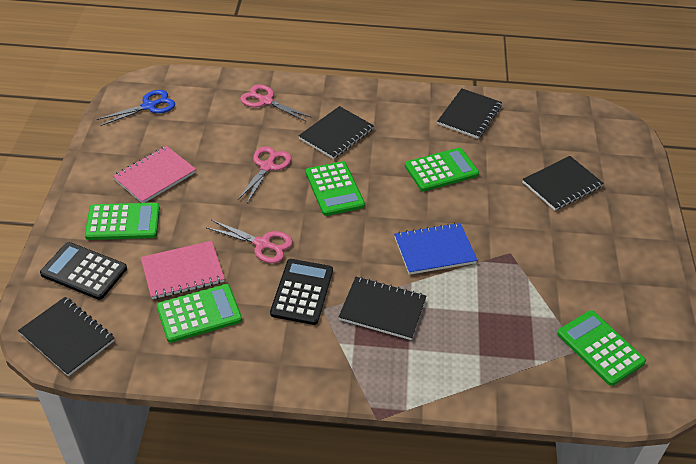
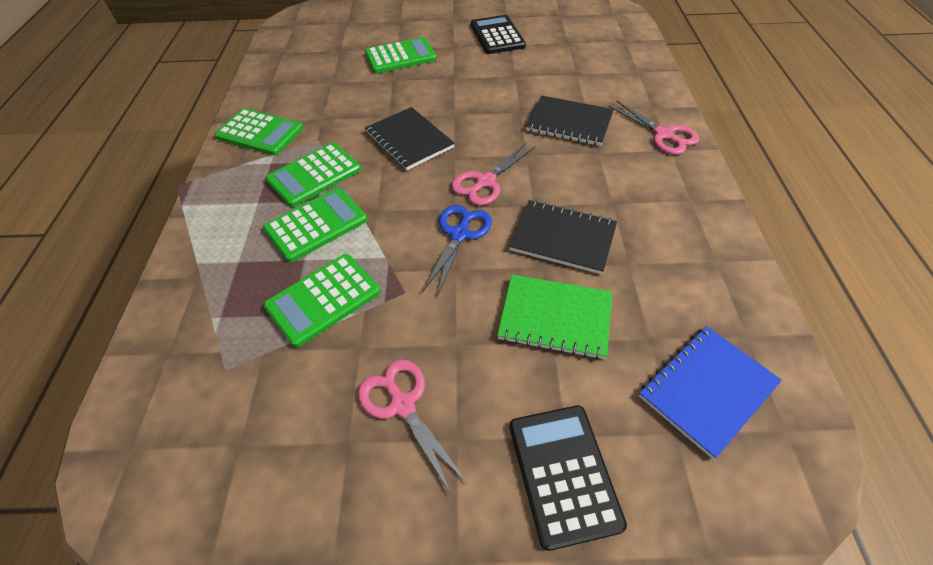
black notebook: 5 -> 3
green notebook: 0 -> 1
pink notebook: 2 -> 0

